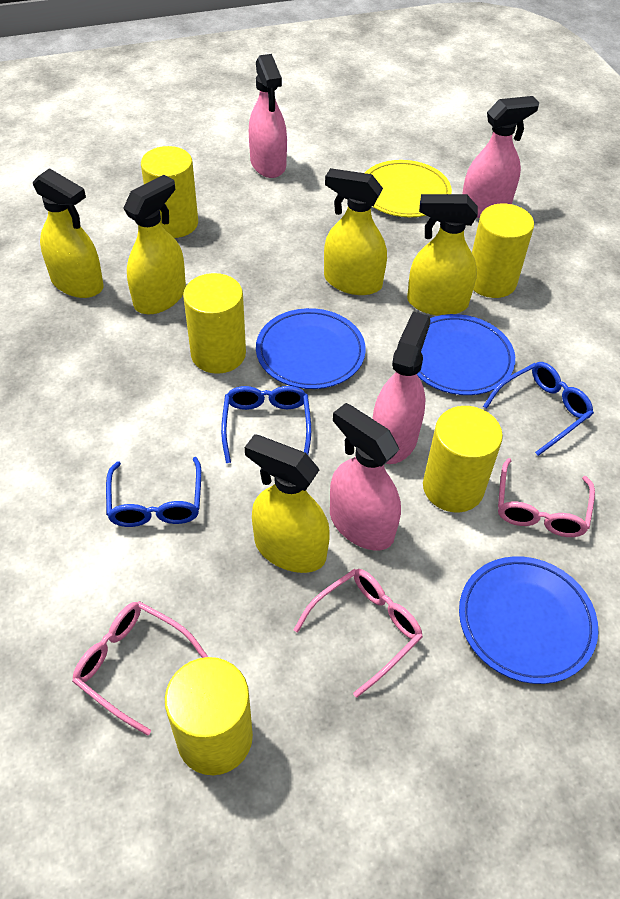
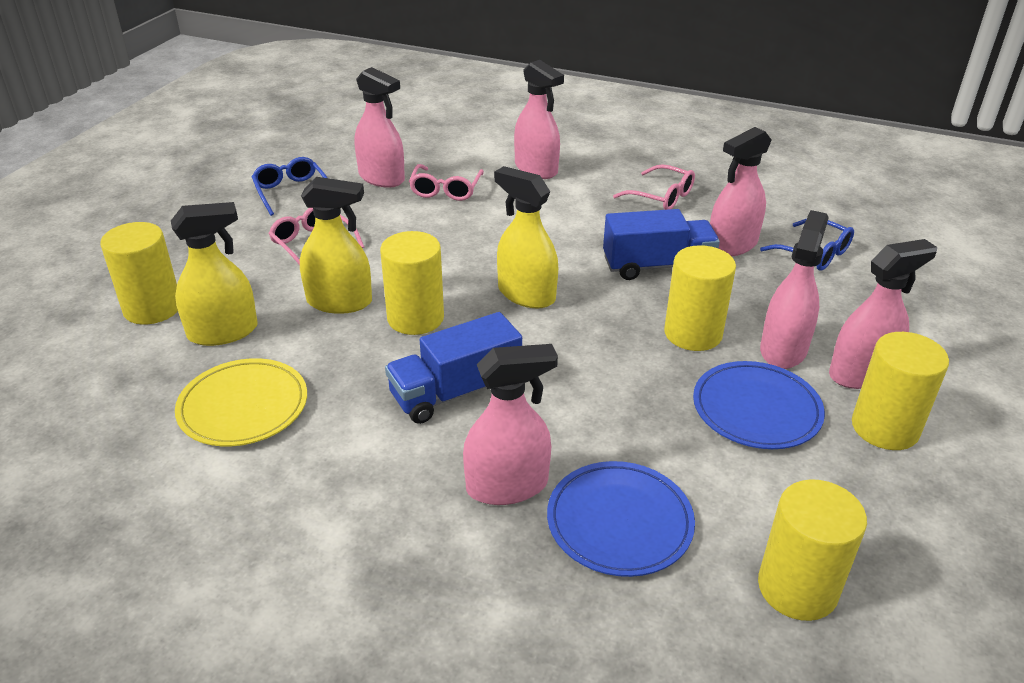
blue glasses: 3 -> 2
blue plate: 3 -> 2
blue truck: 0 -> 2
pink spray bottle: 4 -> 6
yellow spray bottle: 5 -> 3

